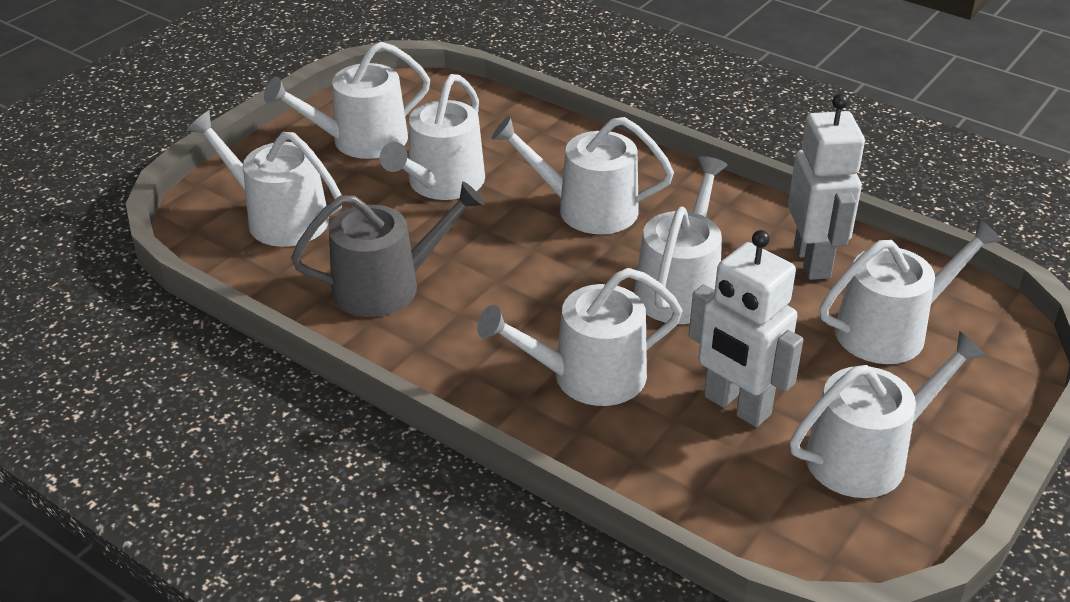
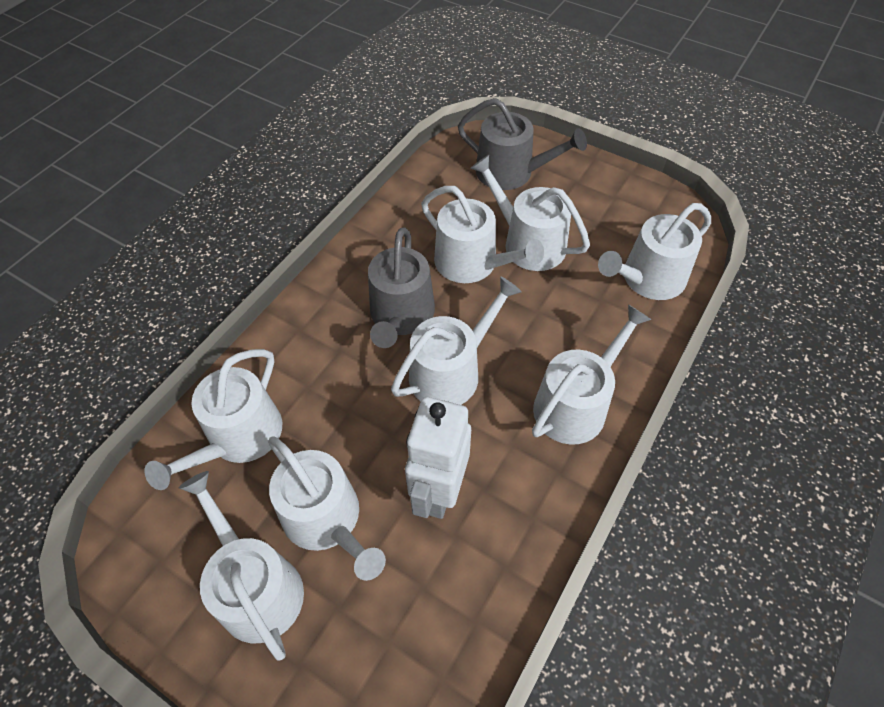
grey watering can: 1 -> 2
white robot: 2 -> 1

